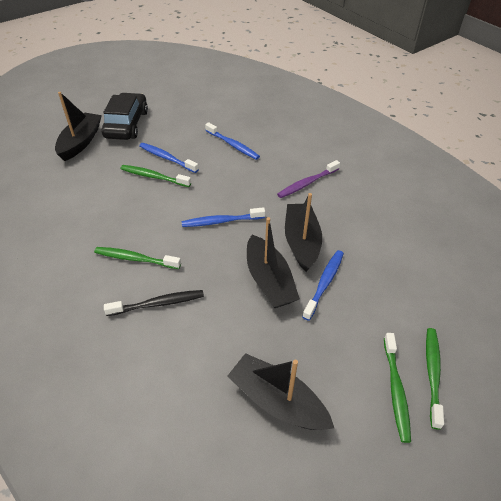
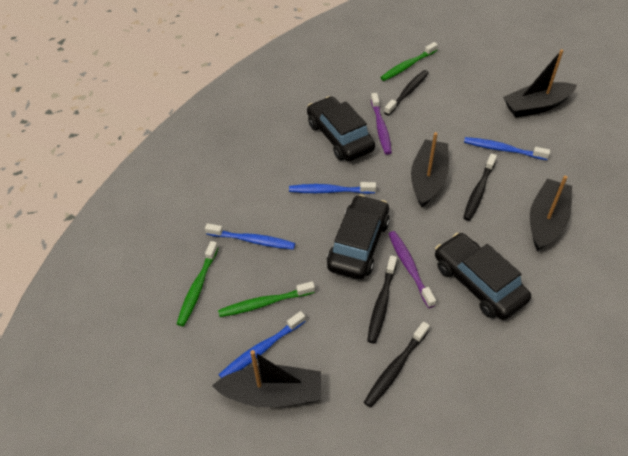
black car: 1 -> 3
black toothbrush: 1 -> 4
green toothbrush: 4 -> 3
purple toothbrush: 1 -> 2

